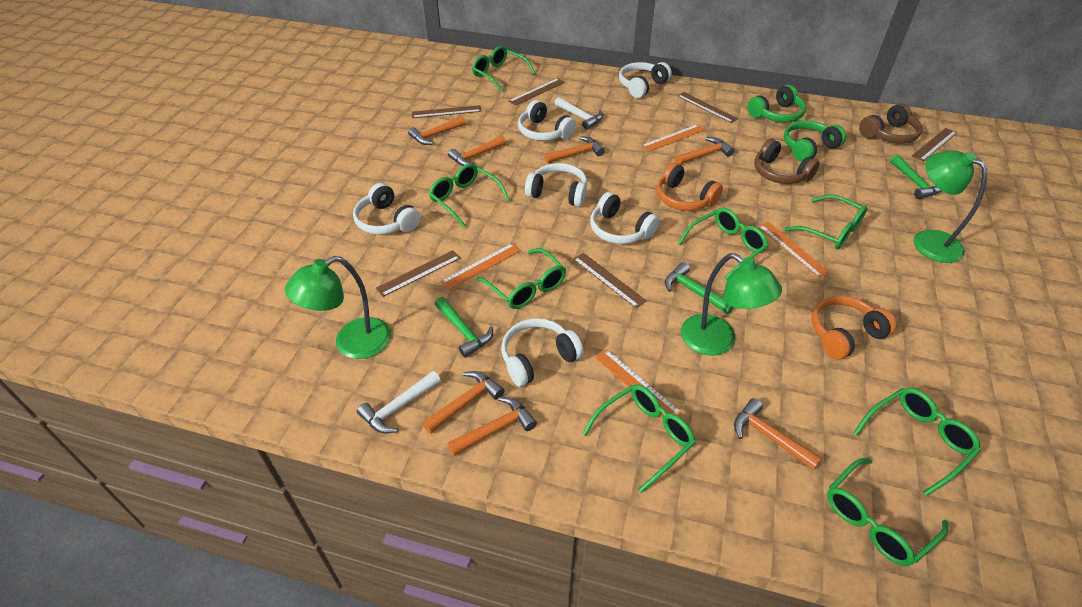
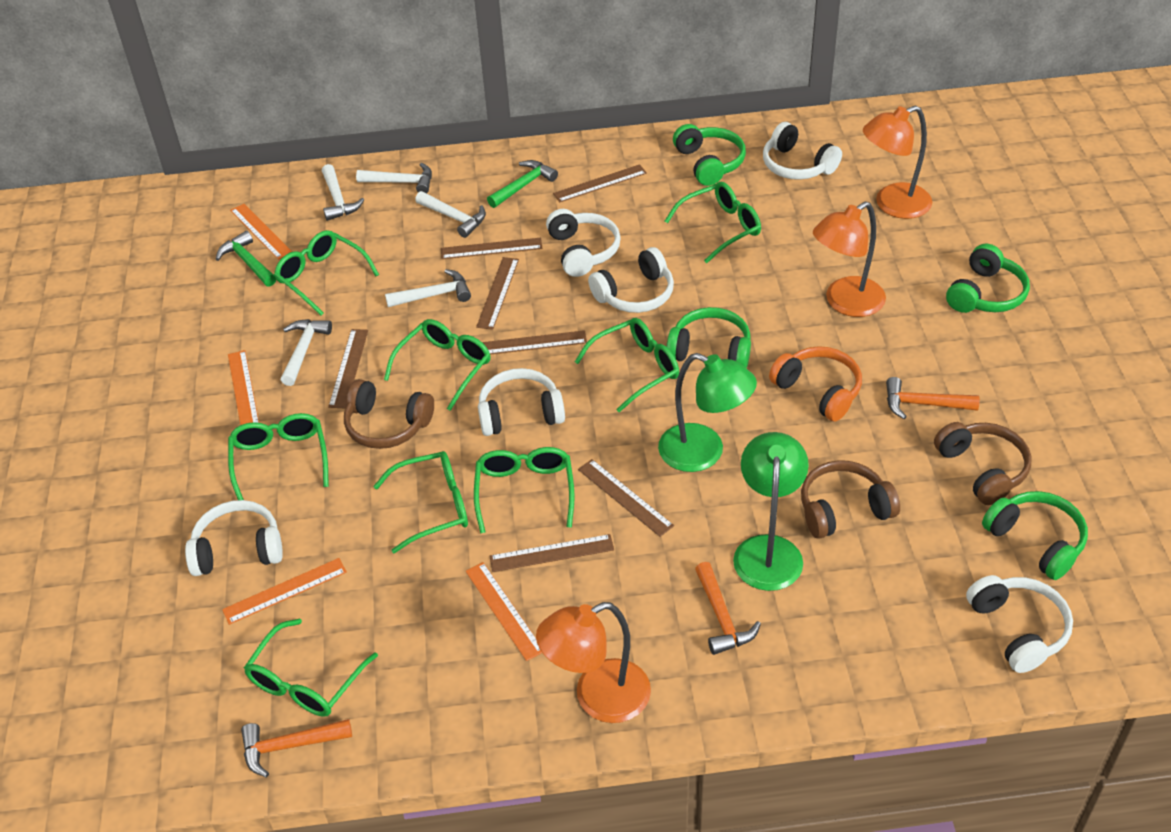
brown headphones: 2 -> 3
brown ruler: 6 -> 7
green hammer: 3 -> 2
green headphones: 2 -> 4
green lamp: 3 -> 2
orange hammer: 7 -> 3
orange headphones: 2 -> 1
orange lamp: 0 -> 3
white hammer: 2 -> 5

